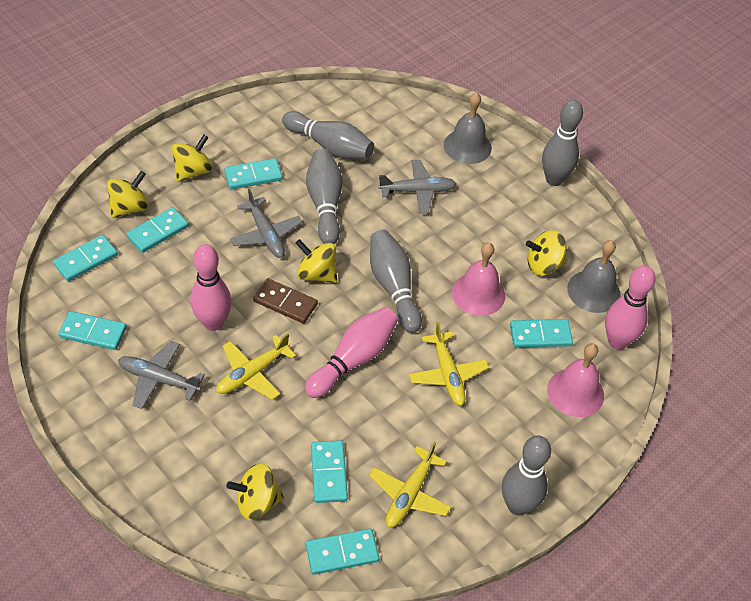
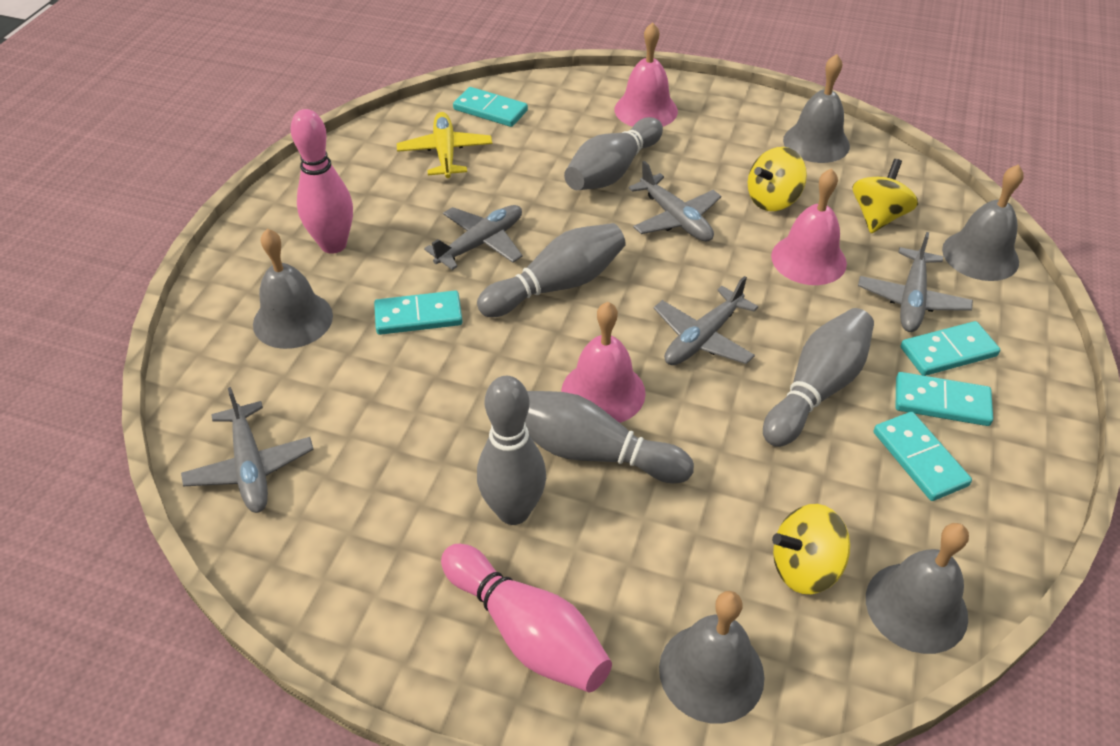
brown domino: 1 -> 0
grey bell: 2 -> 5
grey plane: 3 -> 5
pink bell: 2 -> 3
pink bowling pin: 3 -> 2
turquoise domino: 7 -> 5
yellow plane: 3 -> 1
yellow spinning top: 5 -> 3

